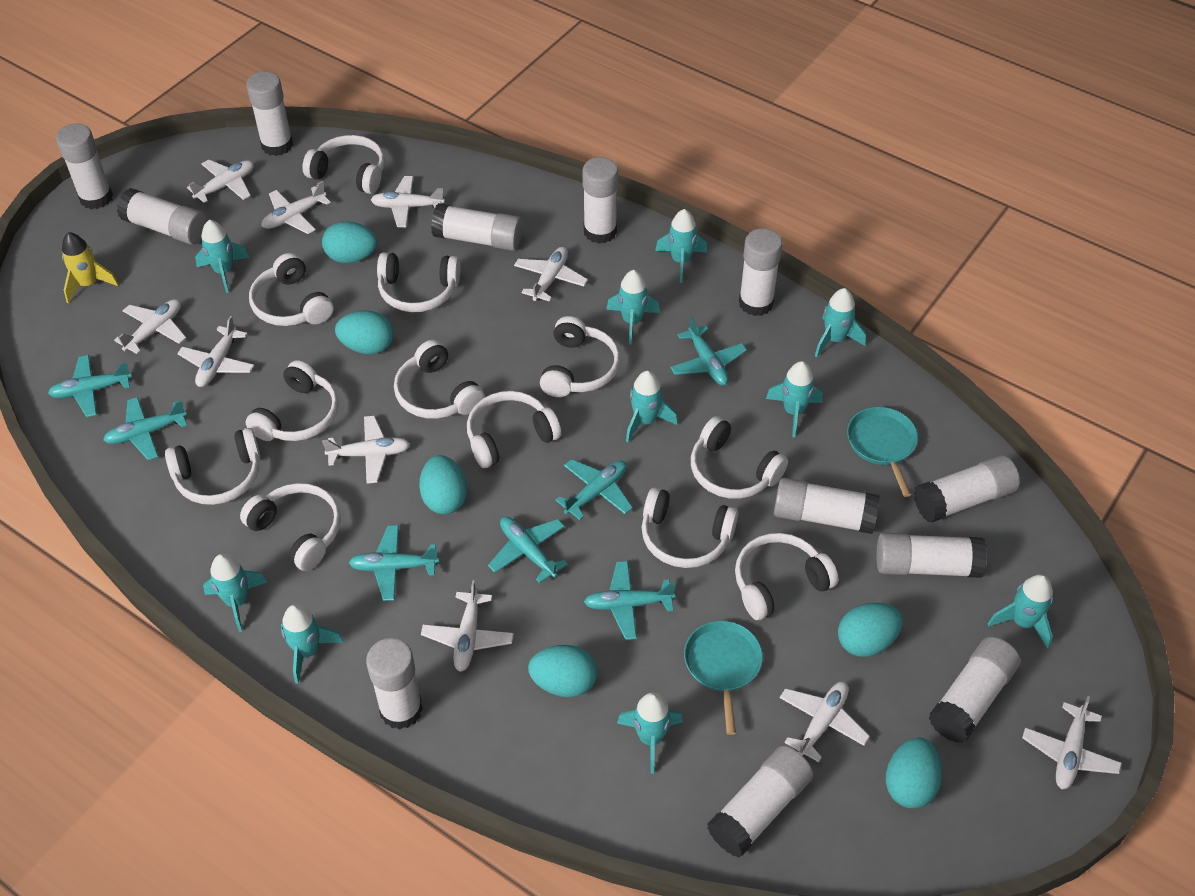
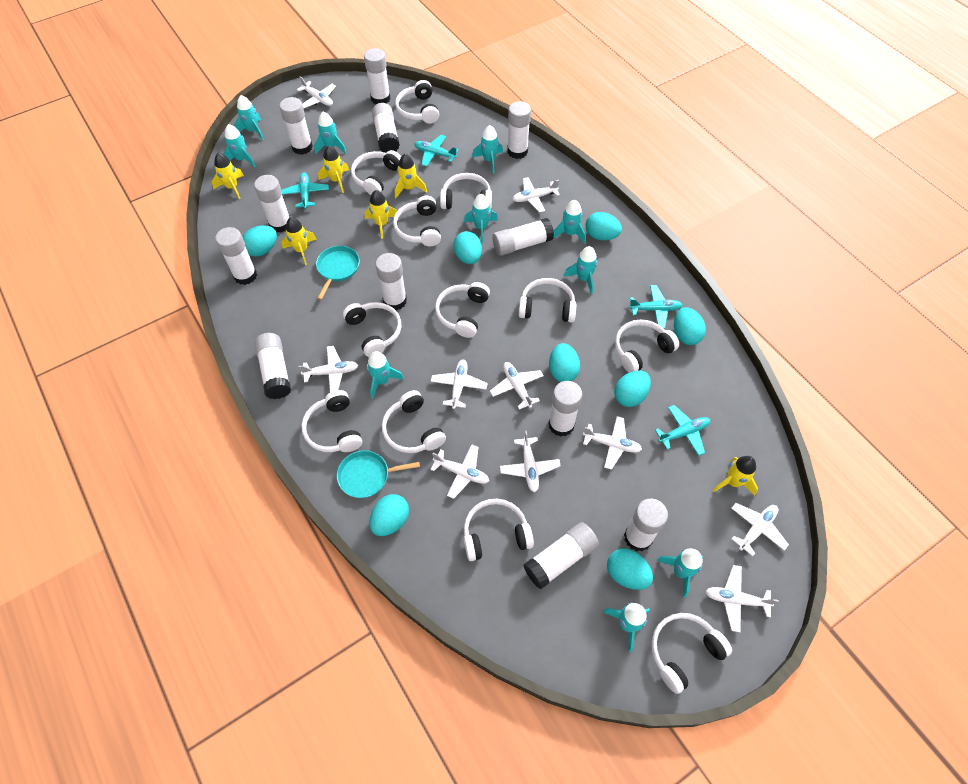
turquoise egg: 6 -> 8
turquoise plane: 7 -> 4
yellow rocket: 1 -> 6

